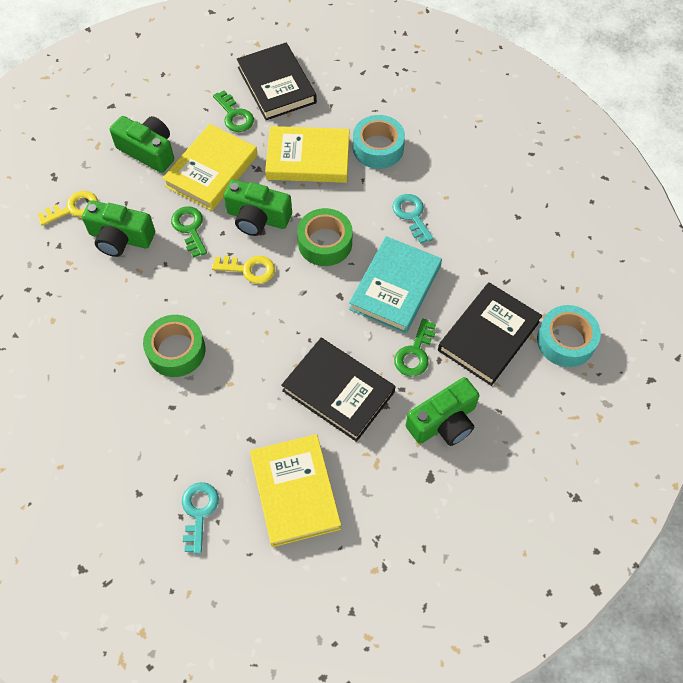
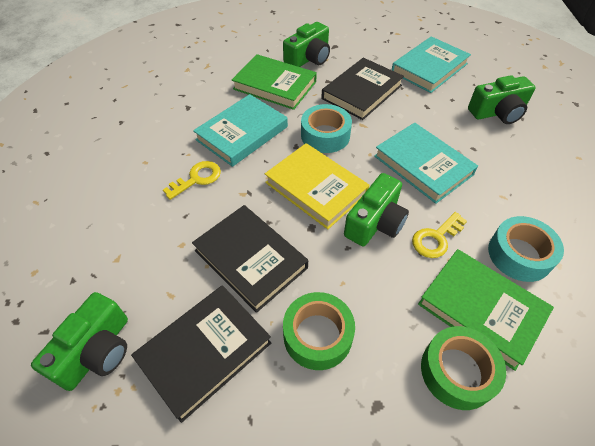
green book: 0 -> 2
green key: 3 -> 0
turquoise book: 1 -> 3
turquoise key: 2 -> 0
yellow book: 3 -> 1

